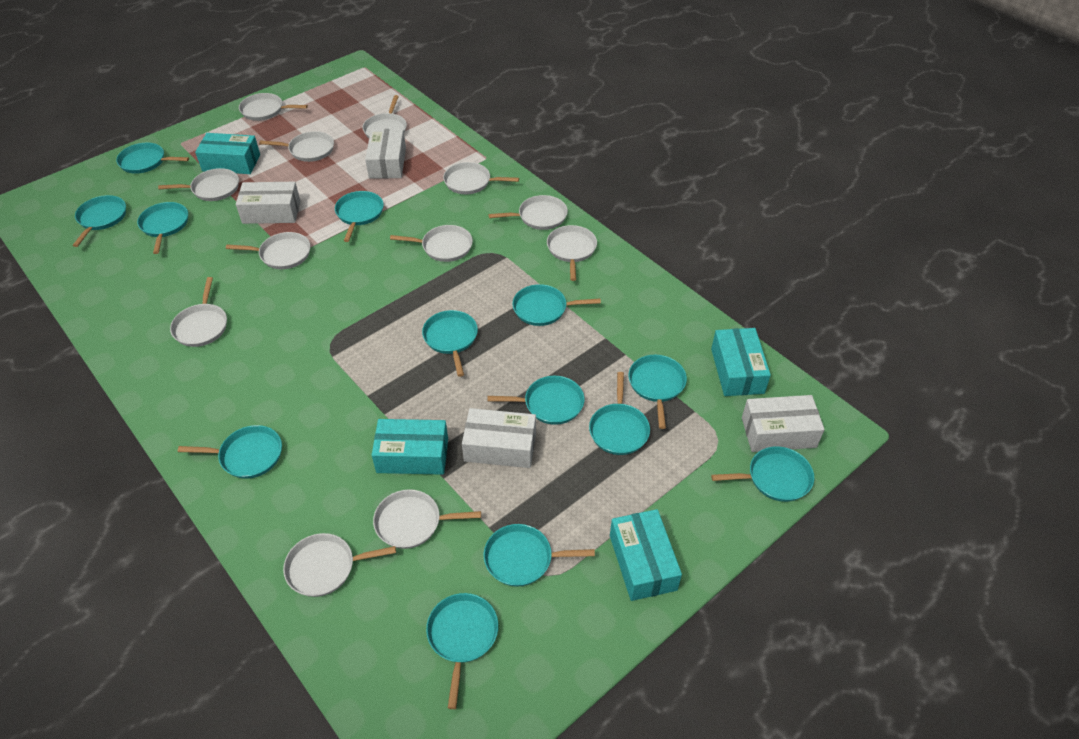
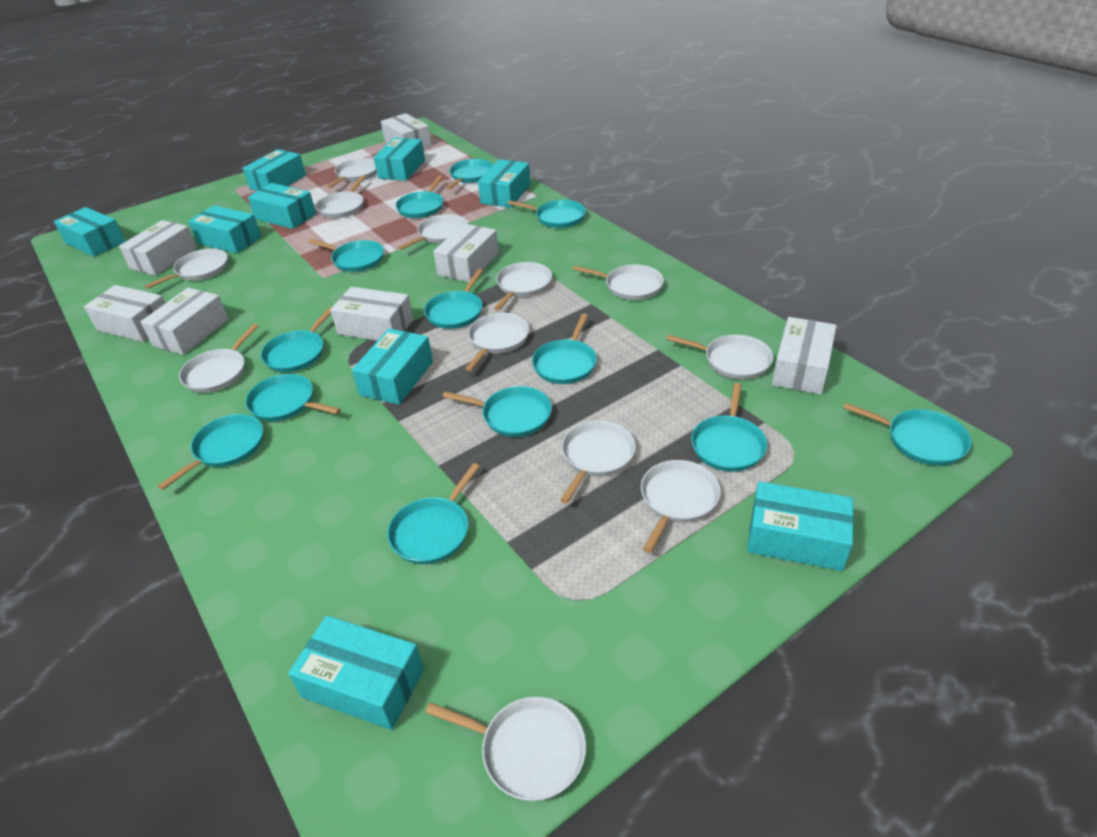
turquoise box: 4 -> 9
white box: 4 -> 7

